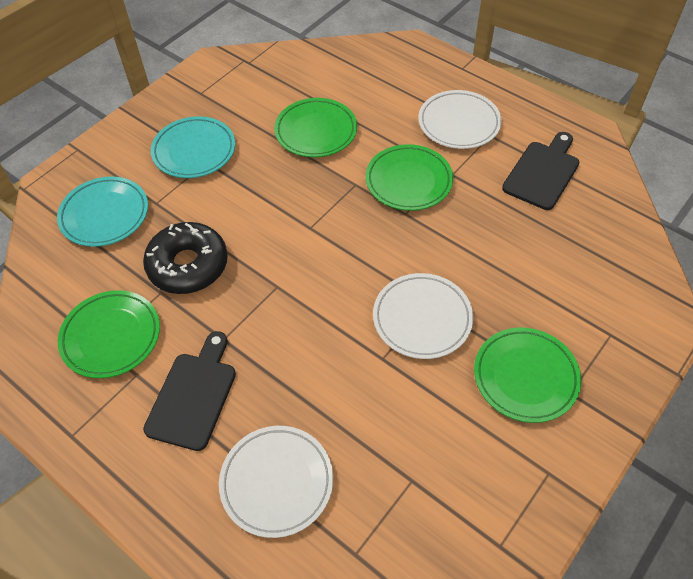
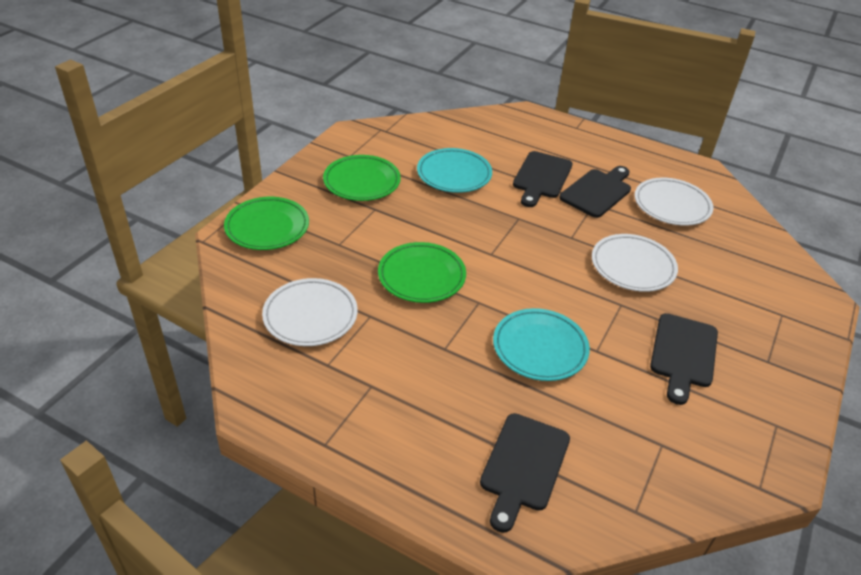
black cutting board: 2 -> 4
black donut: 1 -> 0
green plate: 4 -> 3

